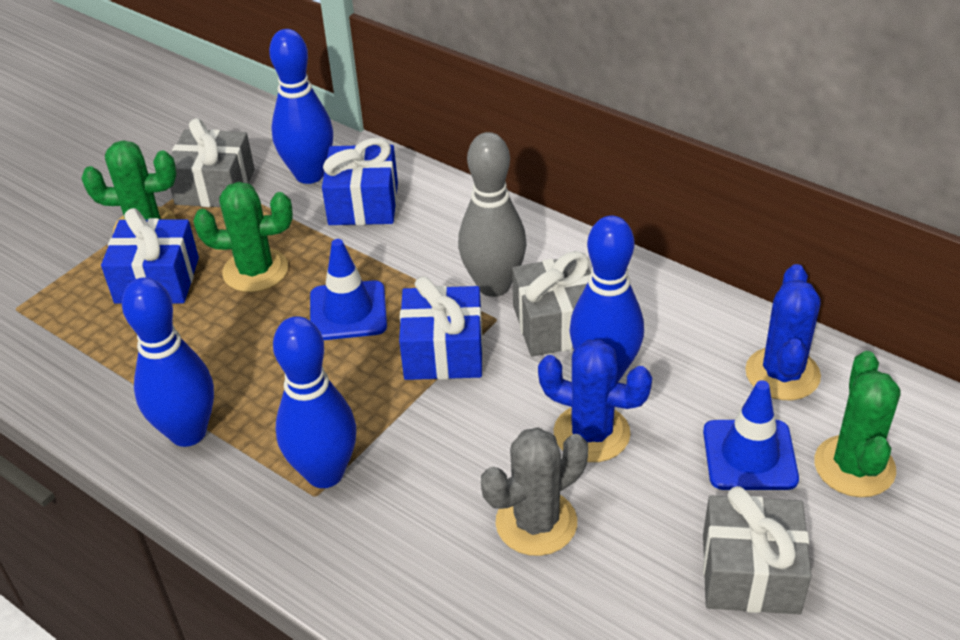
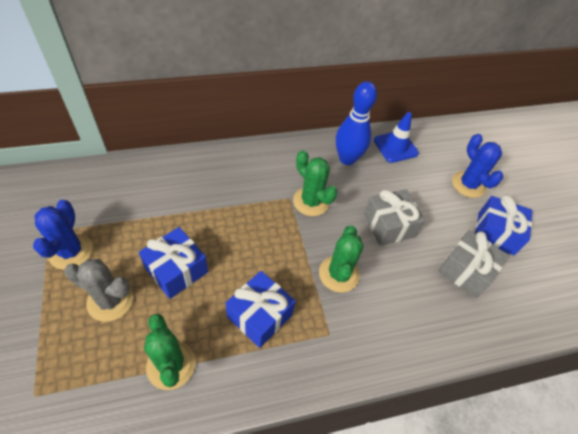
blue bowling pin: 4 -> 1
blue traffic cone: 2 -> 1
grey bowling pin: 1 -> 0
grey gift: 3 -> 2

